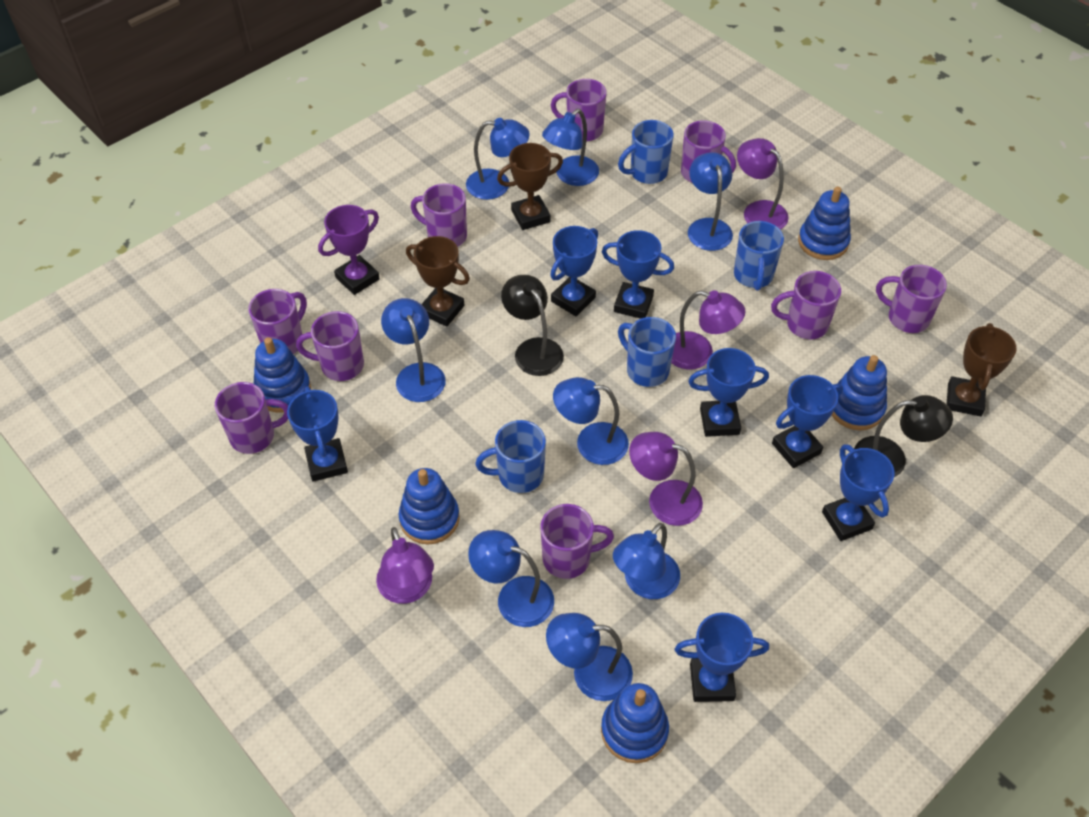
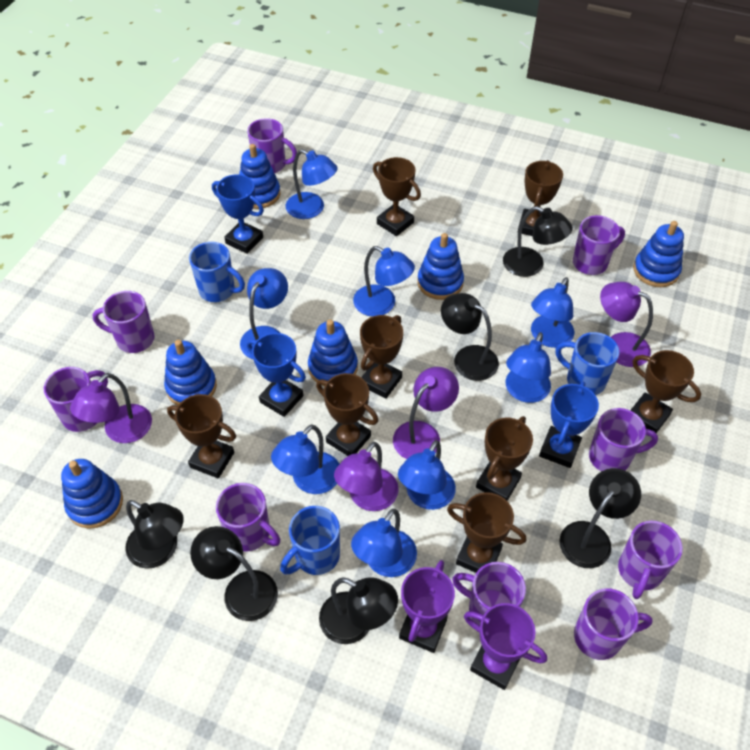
black lamp: 2 -> 6
blue mug: 4 -> 3
blue stacking toy: 5 -> 6
blue trophy: 7 -> 3
brown trophy: 3 -> 8
purple trophy: 1 -> 2

